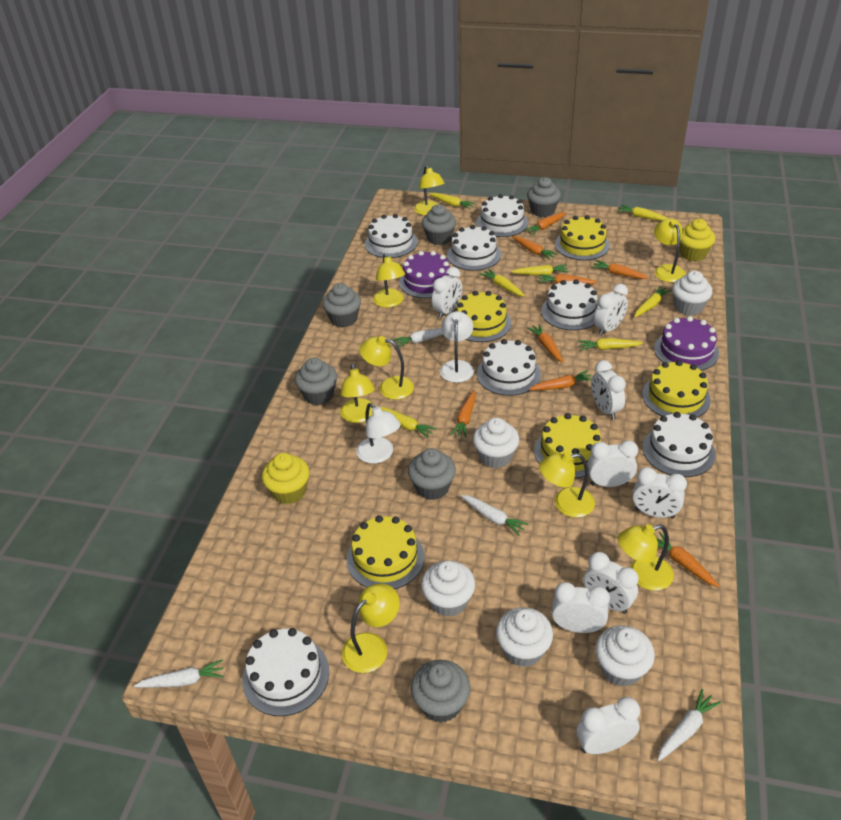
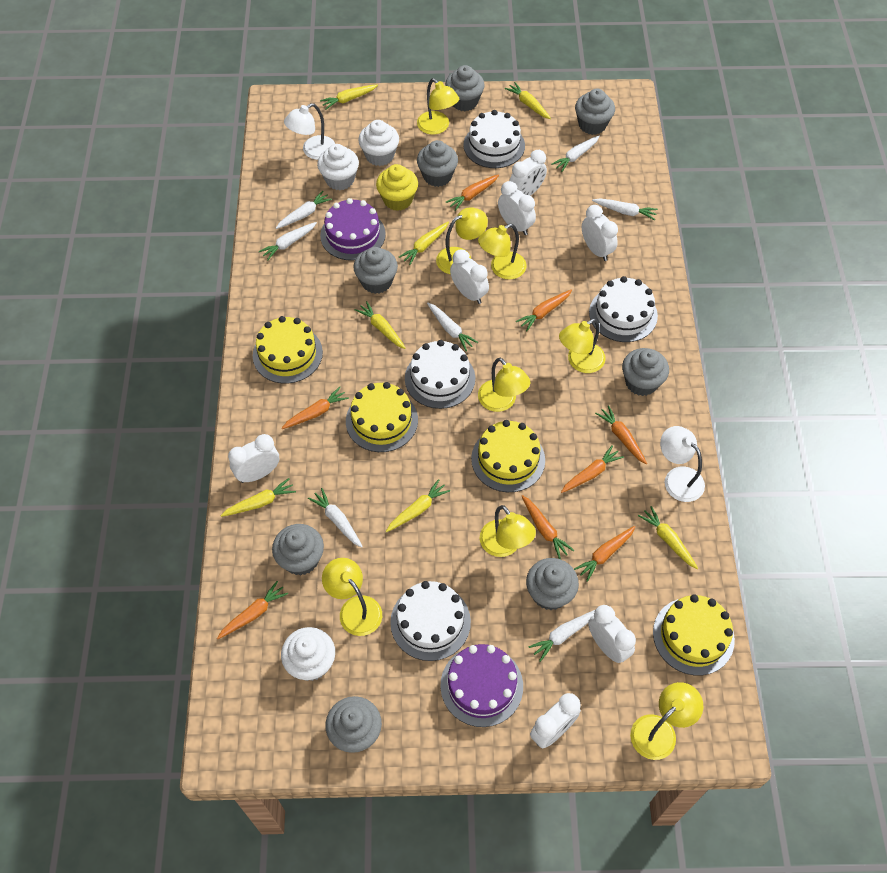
grey cupcake: 6 -> 8
white cake: 7 -> 4
white carrot: 4 -> 7
white clock: 8 -> 7
white cupcake: 5 -> 3
yellow cake: 5 -> 4
yellow cupcake: 2 -> 1

